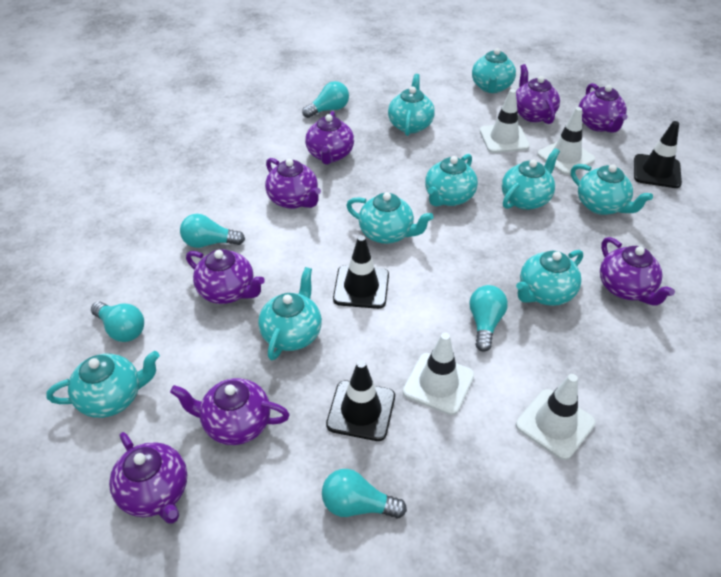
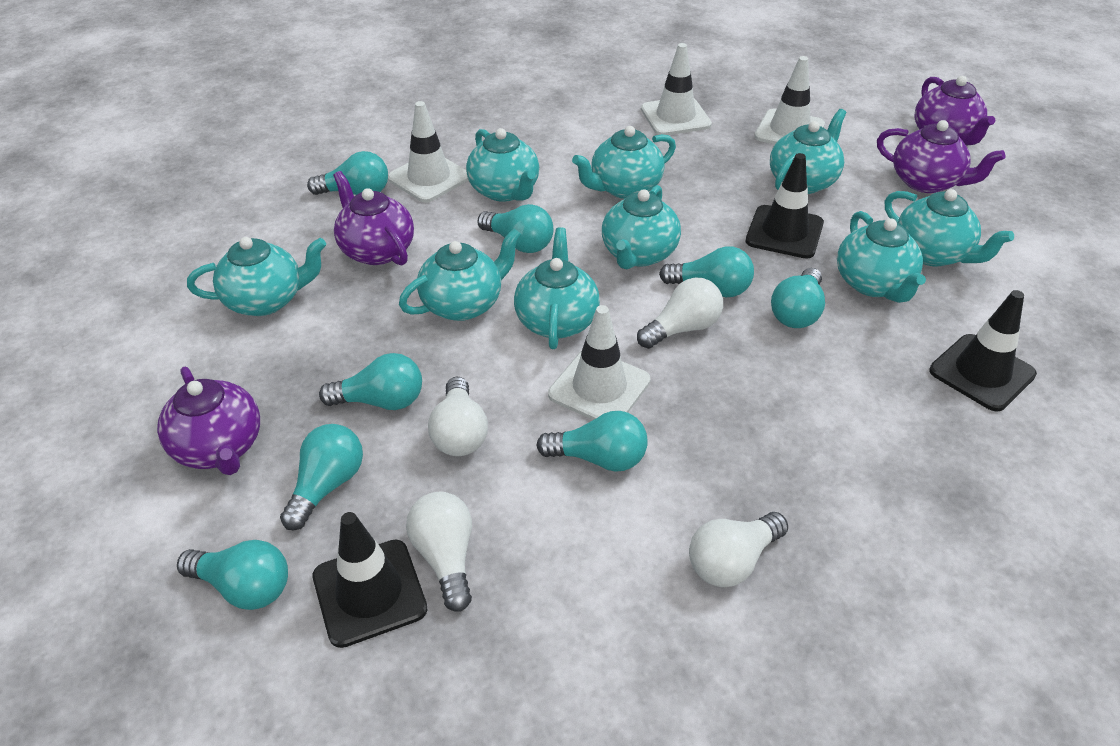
purple teapot: 8 -> 4
turquoise light bulb: 5 -> 8
white light bulb: 0 -> 4

